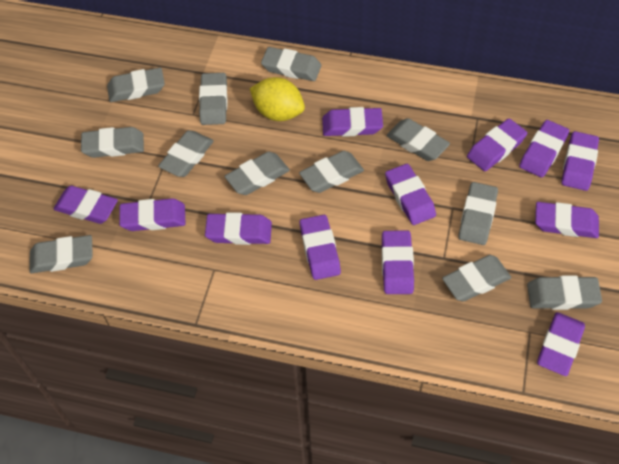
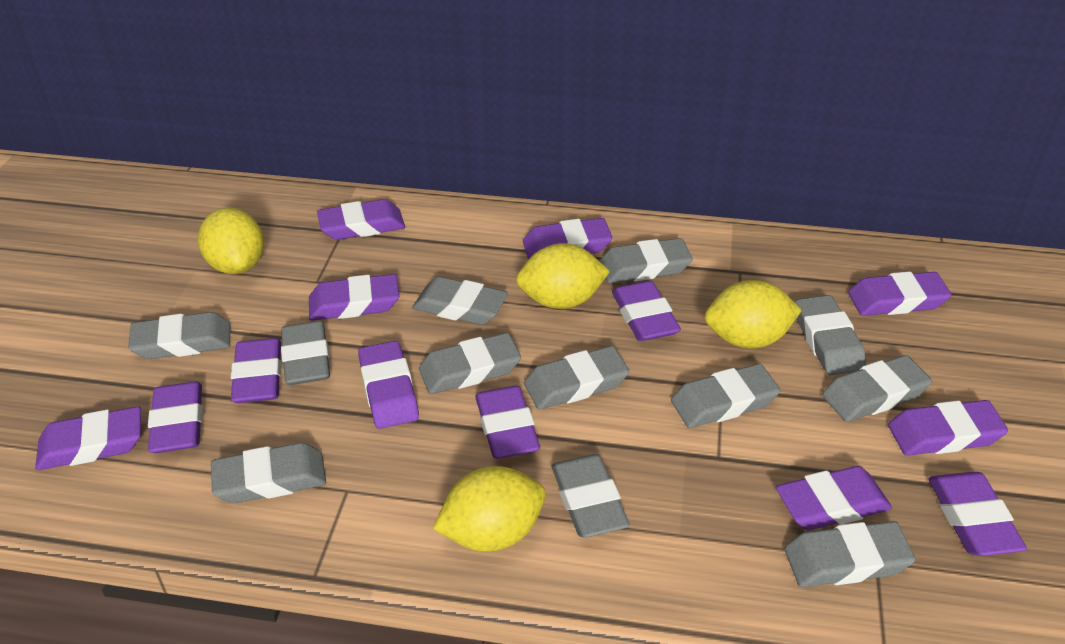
purple eraser: 12 -> 13
yellow lemon: 1 -> 4

